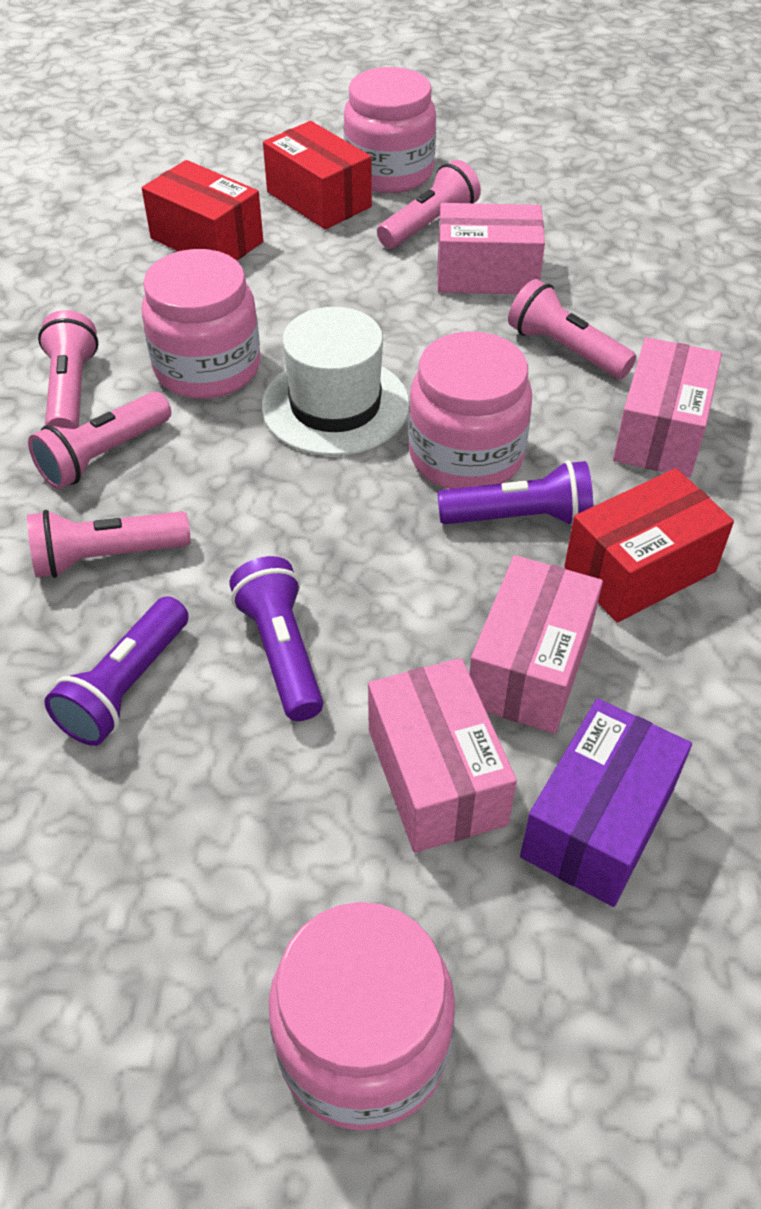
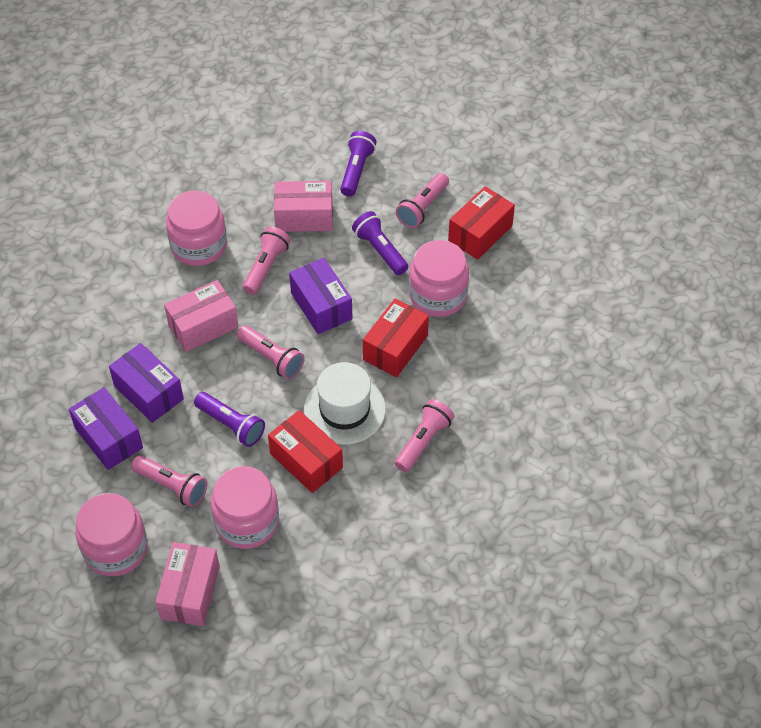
pink box: 4 -> 3
purple box: 1 -> 3

